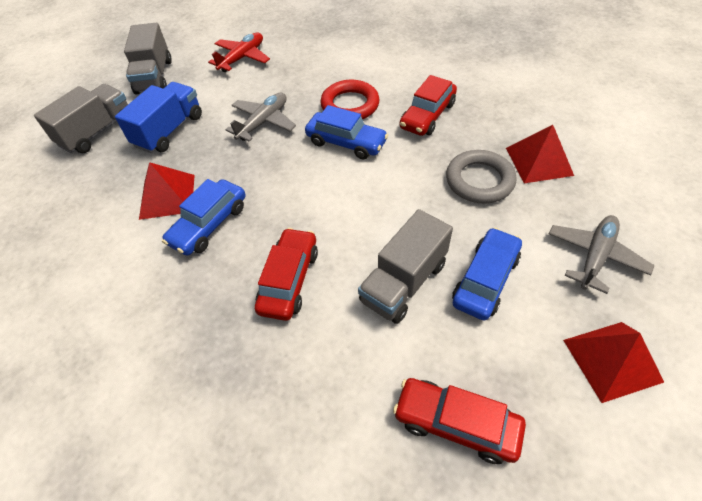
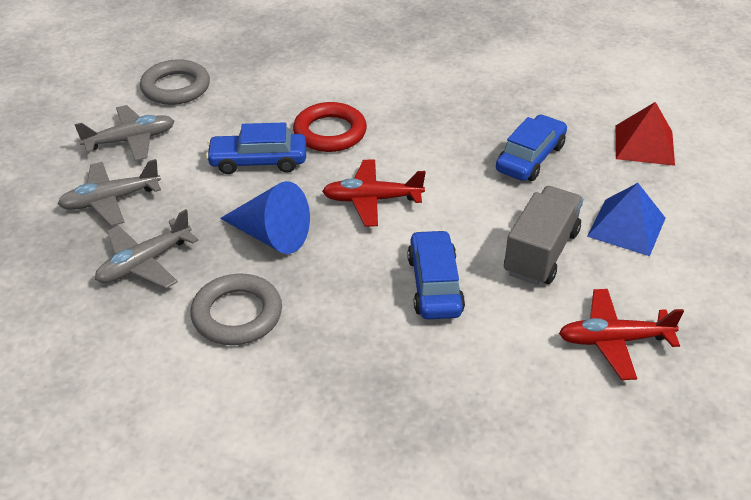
blue cone: 0 -> 1
blue pyramid: 0 -> 1
blue truck: 1 -> 0
grey plane: 2 -> 3
grey ring: 1 -> 2
grey truck: 3 -> 1
red car: 3 -> 0
red plane: 1 -> 2
red pyramid: 3 -> 1

